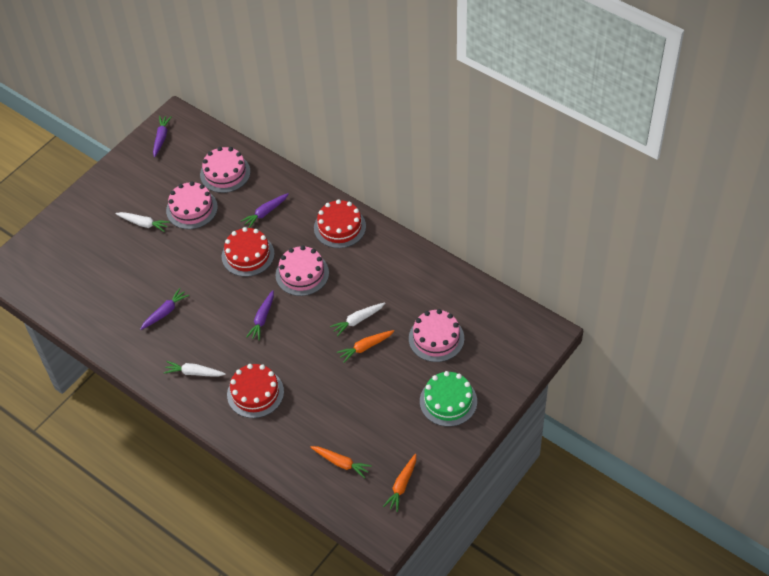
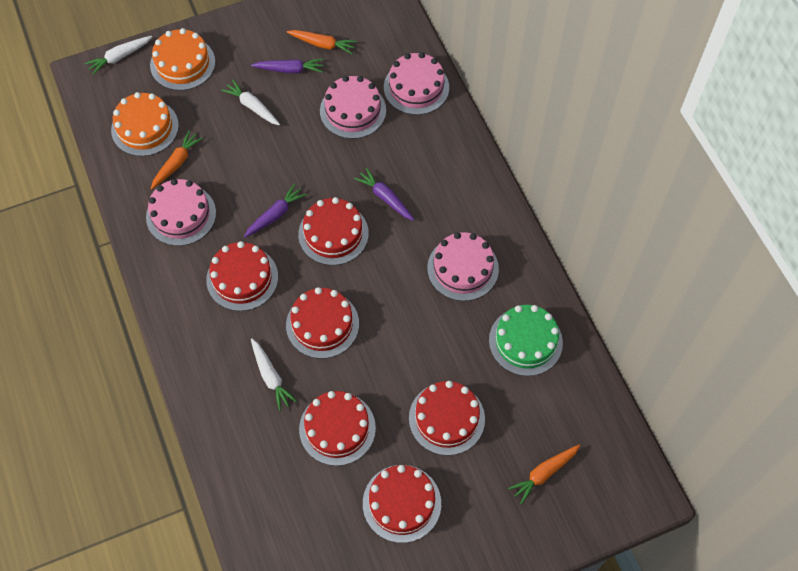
orange cake: 0 -> 2
purple carrot: 4 -> 3
red cake: 3 -> 6

